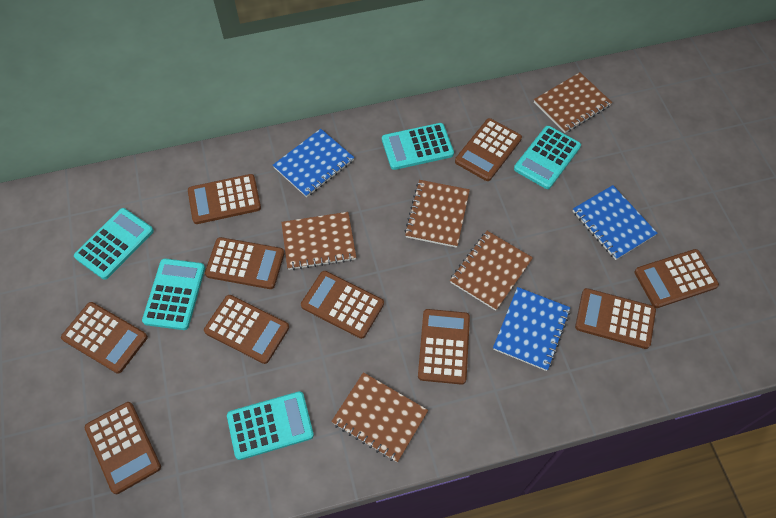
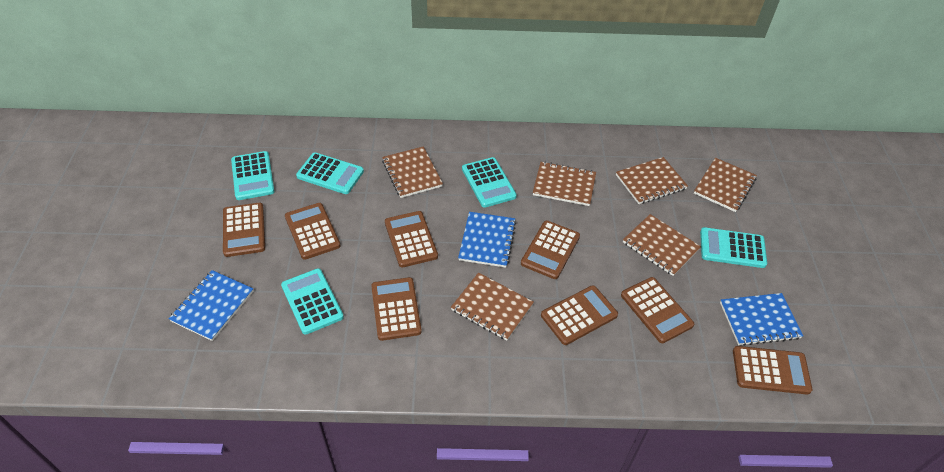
brown calculator: 10 -> 8
brown notebook: 5 -> 6

